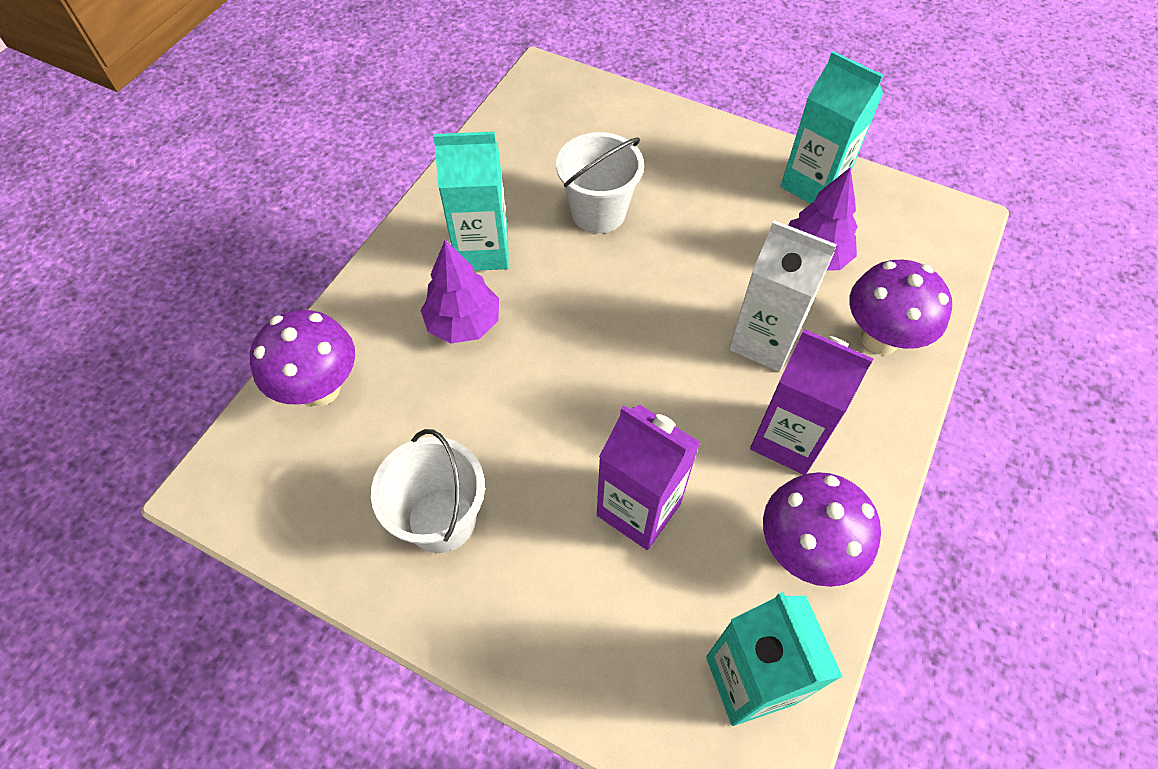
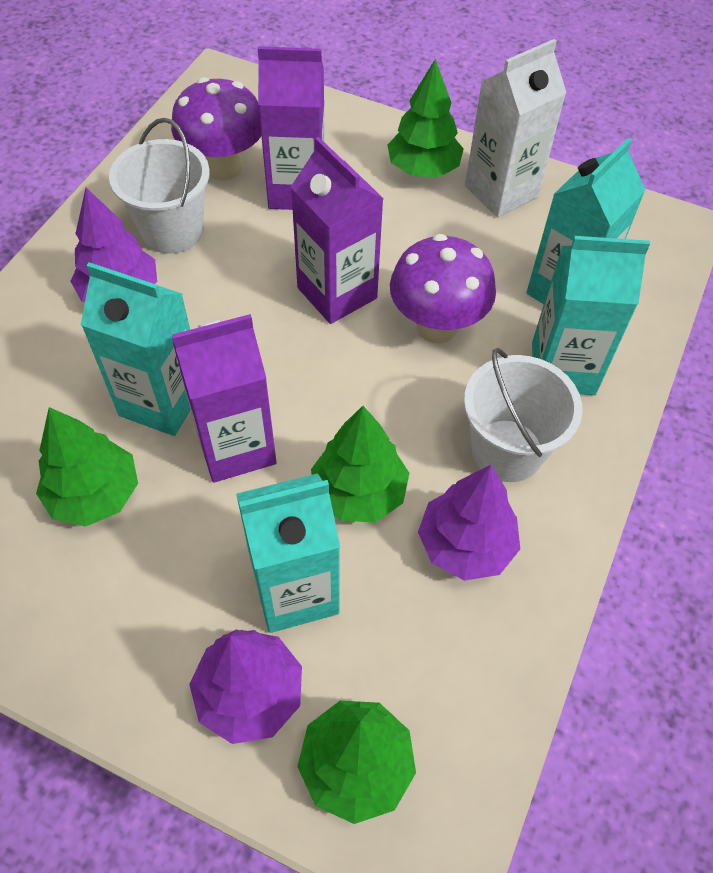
green tree: 0 -> 4
purple carton: 2 -> 3
purple mushroom: 3 -> 2
purple tree: 2 -> 3
turquoise carton: 3 -> 4

